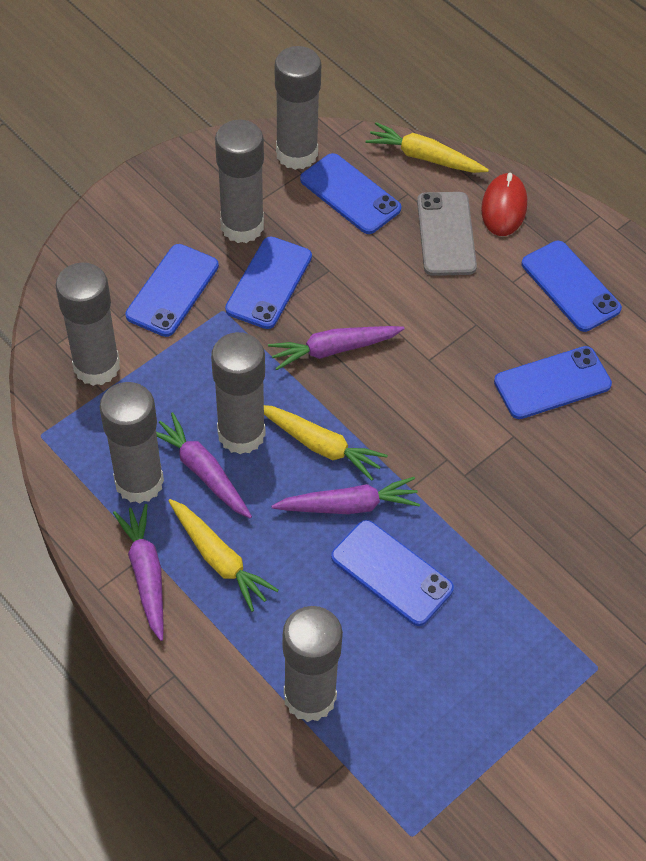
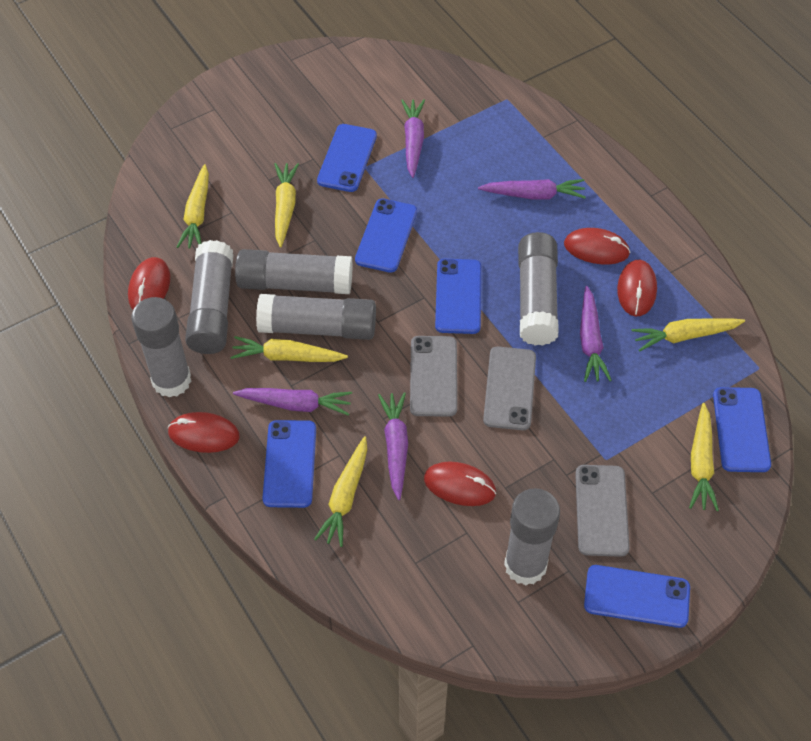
grey phone: 1 -> 3
purple carrot: 4 -> 5
red mouse: 1 -> 5
yellow carrot: 3 -> 6

